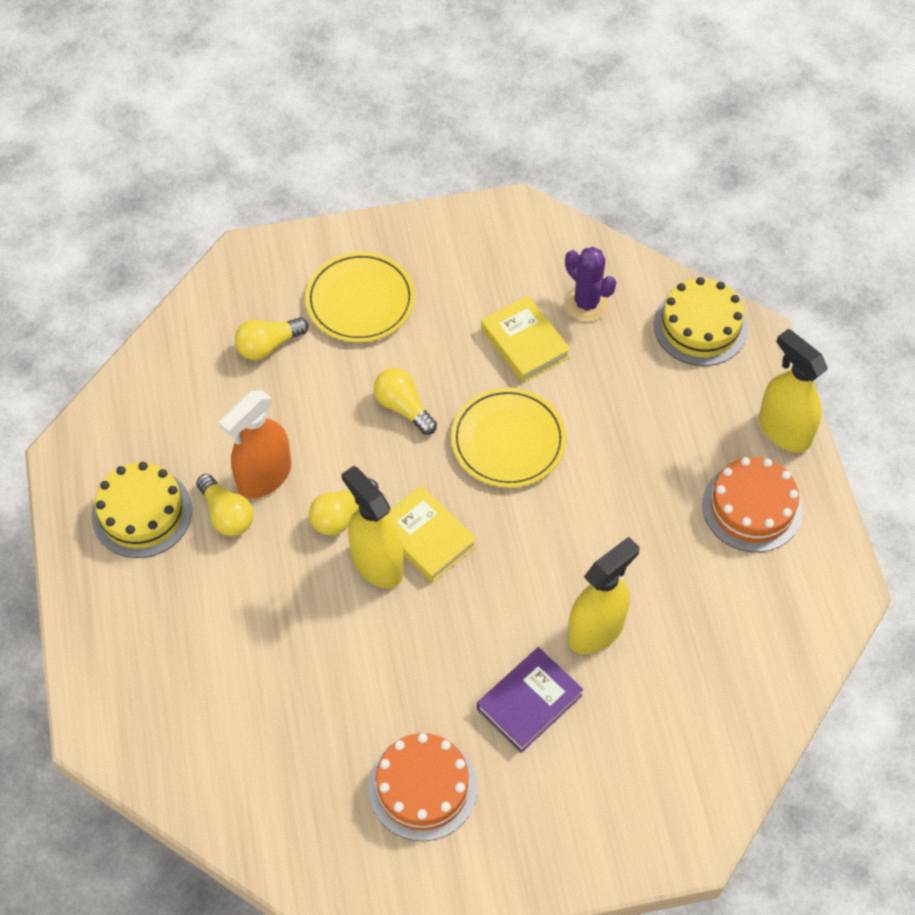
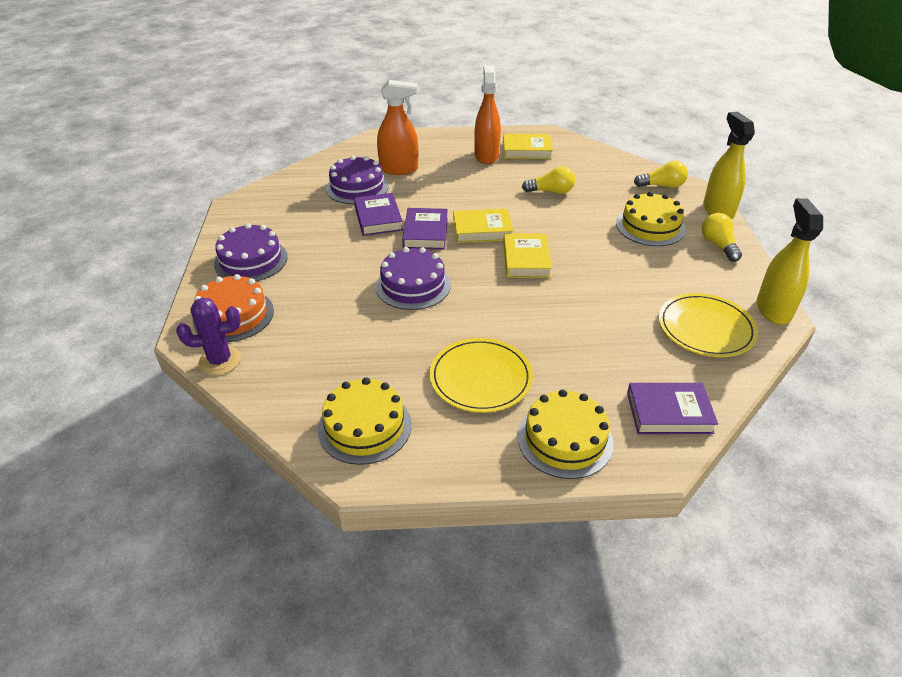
orange cake: 2 -> 1
orange spray bottle: 1 -> 2
purple book: 1 -> 3
purple cake: 0 -> 3
yellow book: 2 -> 3
yellow cake: 2 -> 3
yellow light bulb: 4 -> 3
yellow spray bottle: 3 -> 2

